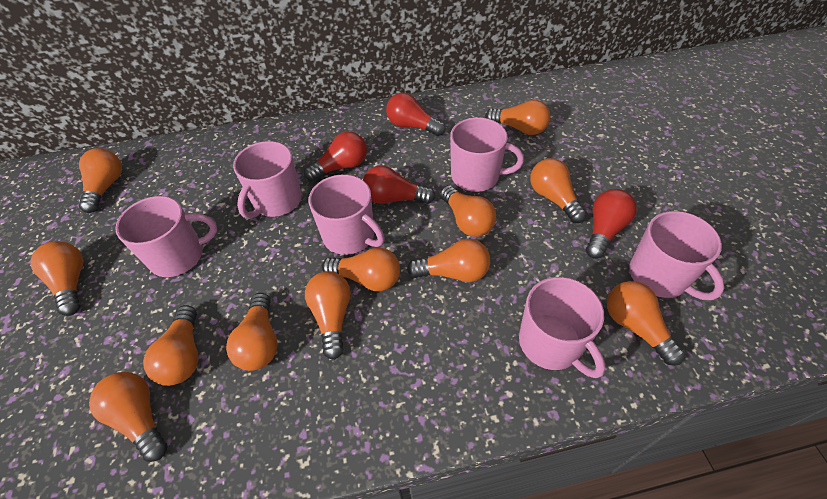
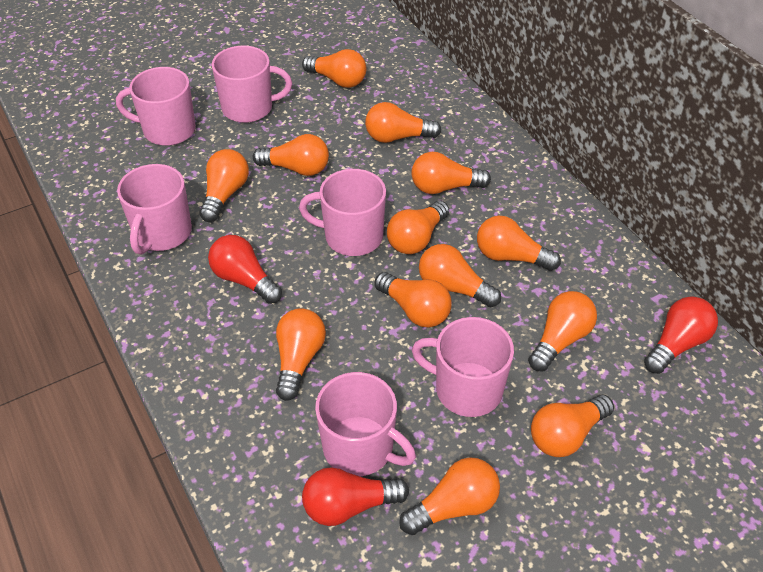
orange light bulb: 12 -> 13
red light bulb: 4 -> 3

